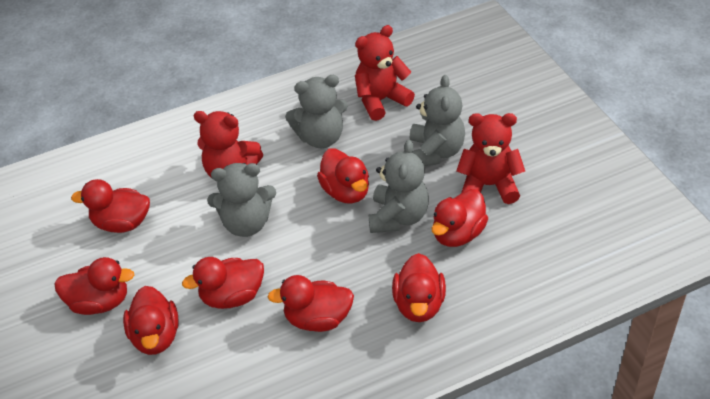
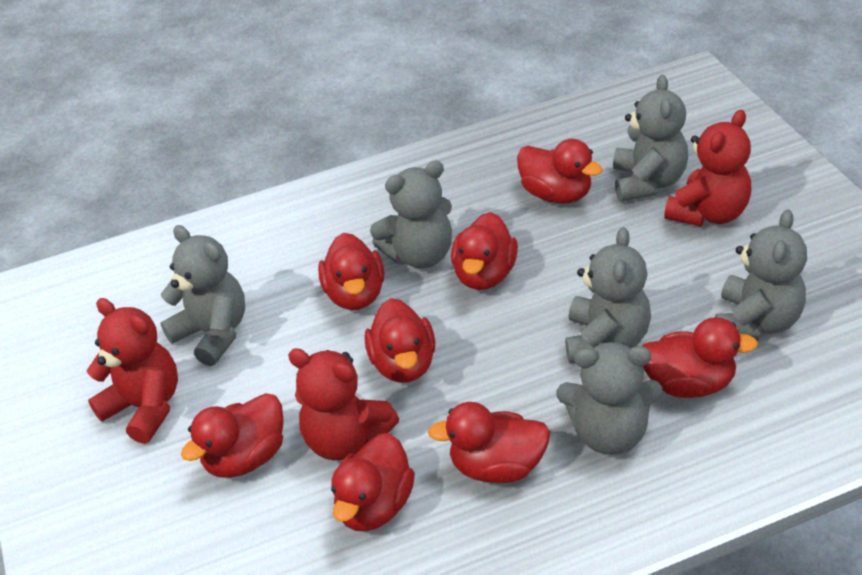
grey teddy bear: 4 -> 6

